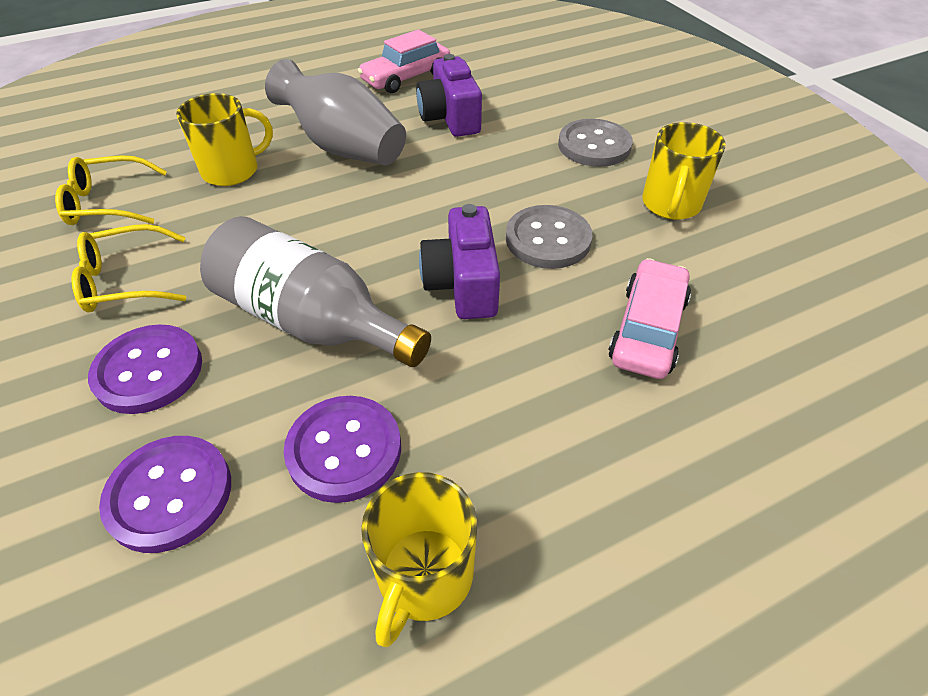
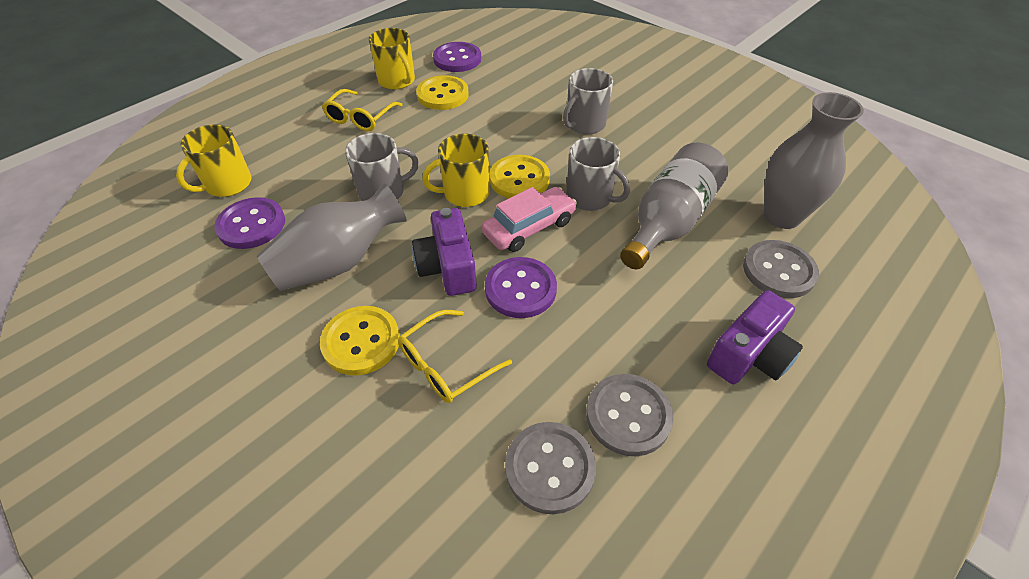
grey button: 2 -> 3
grey mug: 0 -> 3
grey vase: 1 -> 2
pink car: 2 -> 1
yellow button: 0 -> 3

